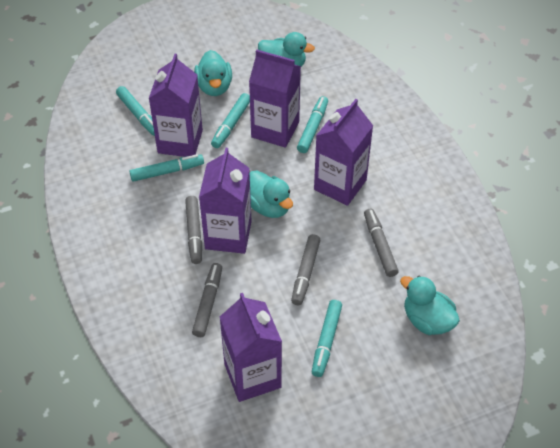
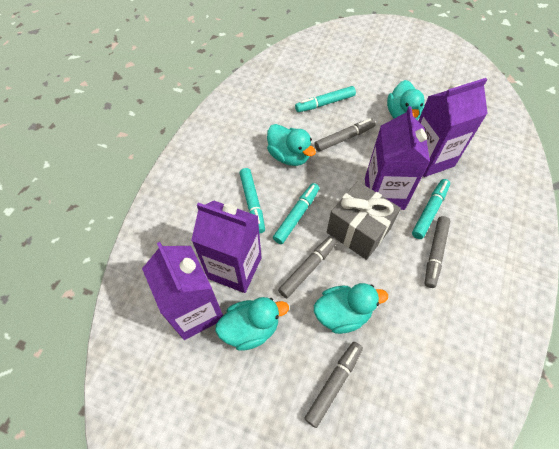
grey gift: 0 -> 1
purple carton: 5 -> 4
turquoise marker: 5 -> 4

